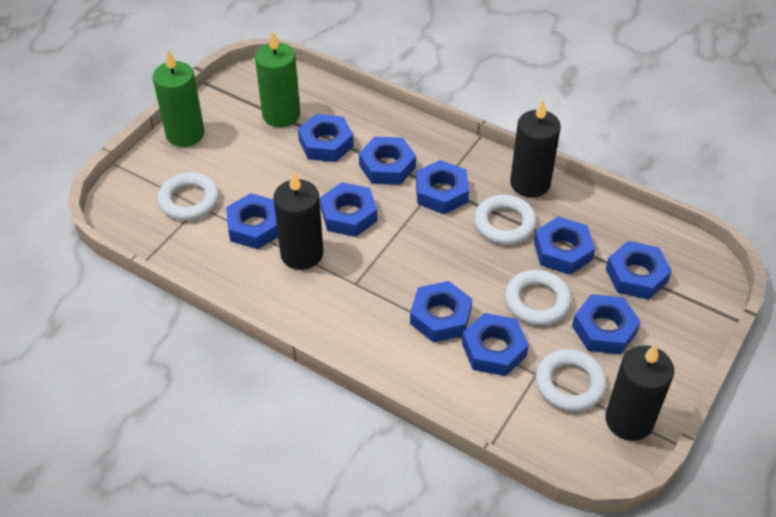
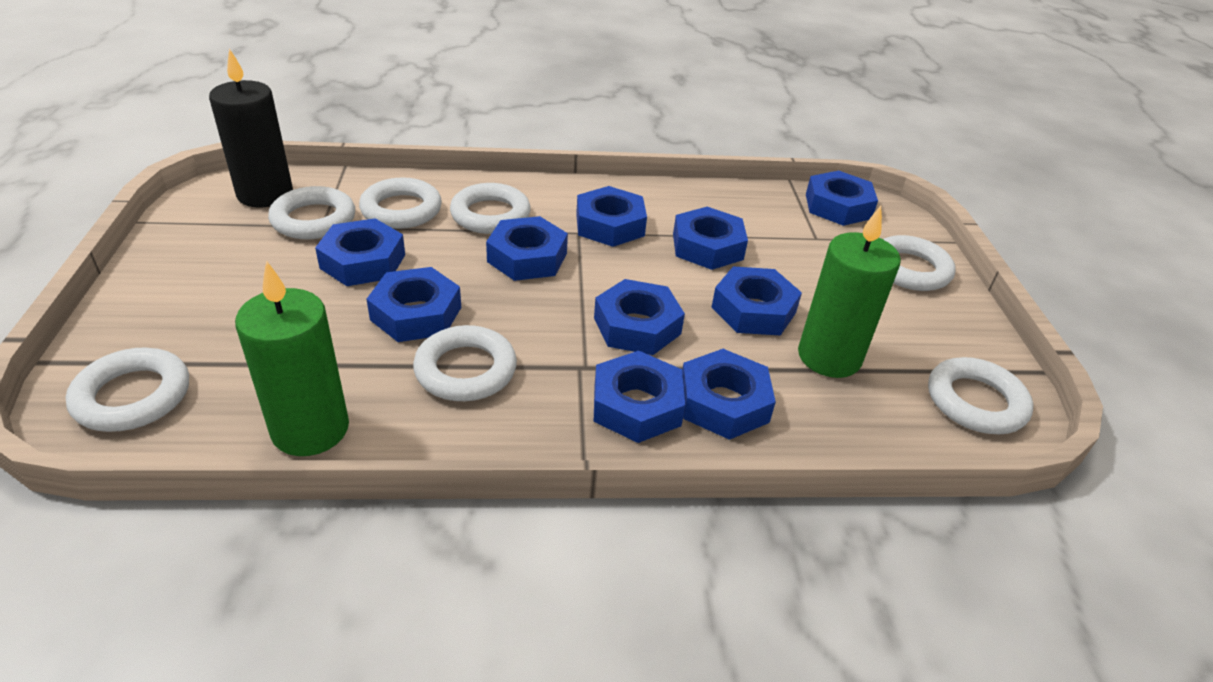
black candle: 3 -> 1
white ring: 4 -> 7

